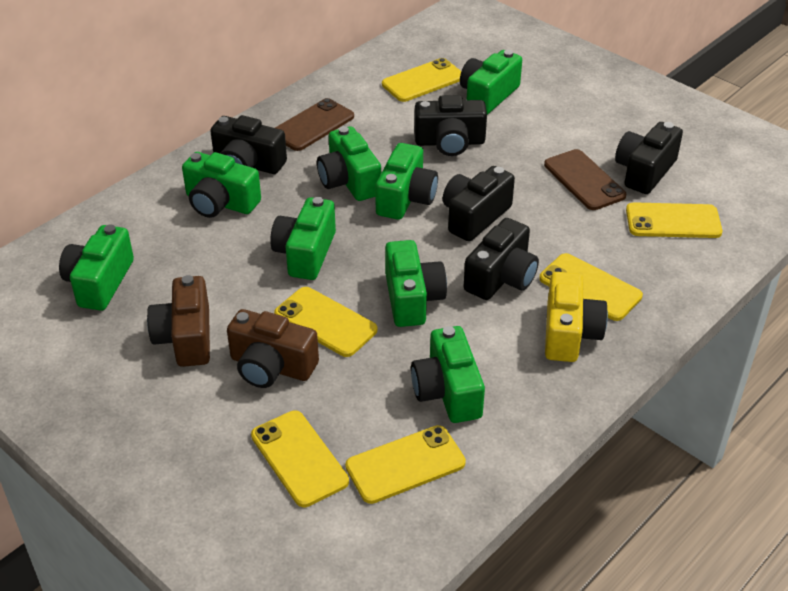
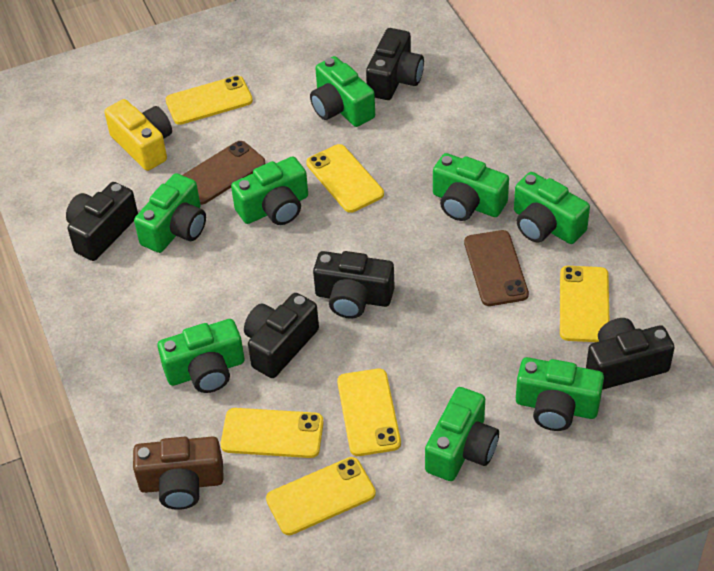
brown camera: 2 -> 1

